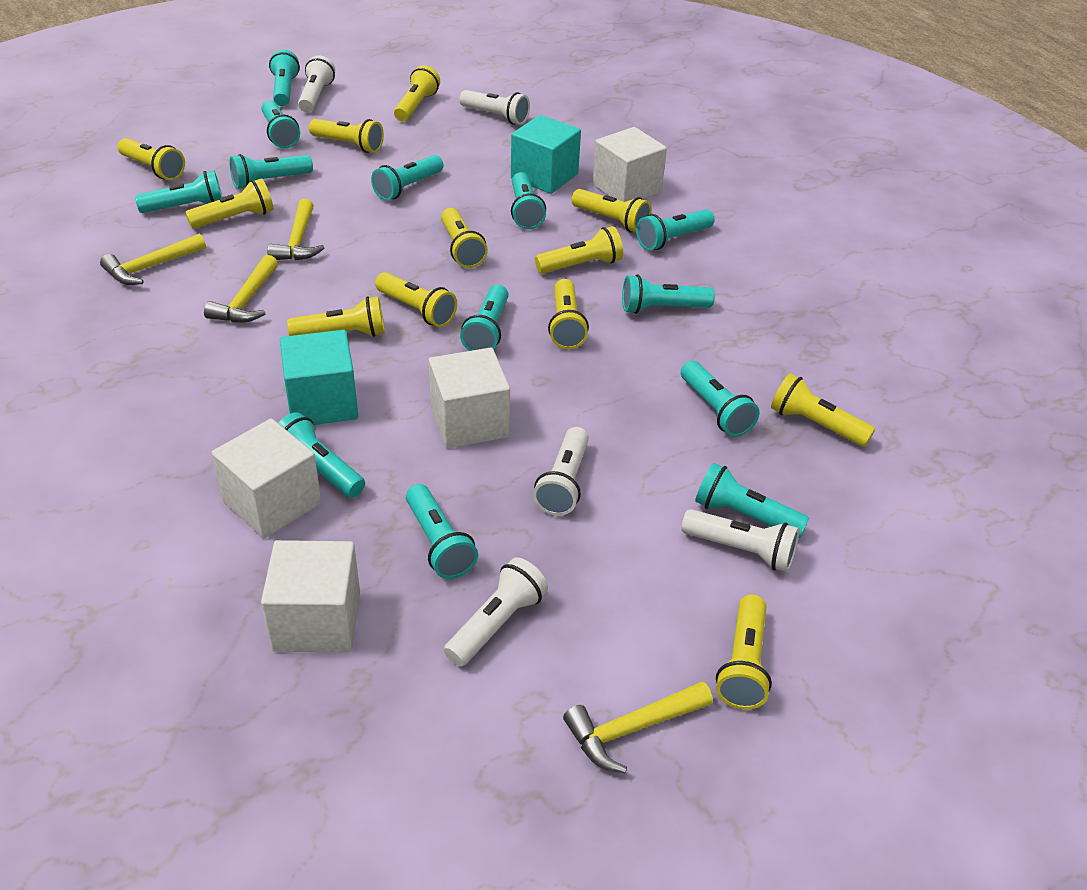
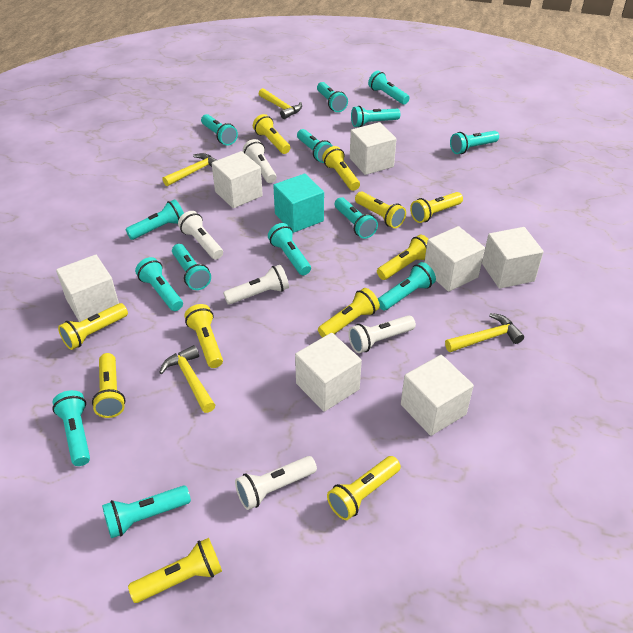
turquoise cube: 2 -> 1
turquoise flashlight: 13 -> 14
white cube: 4 -> 7
yellow flashlight: 12 -> 11

